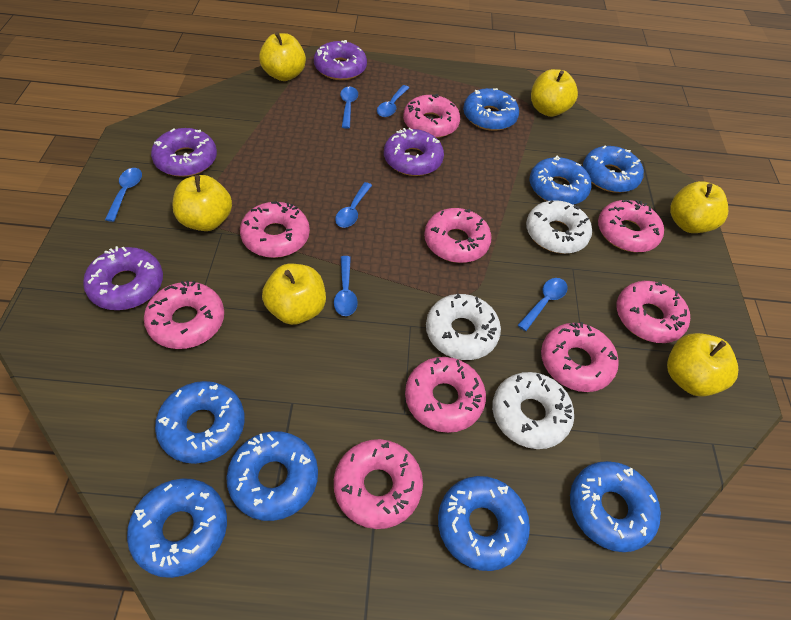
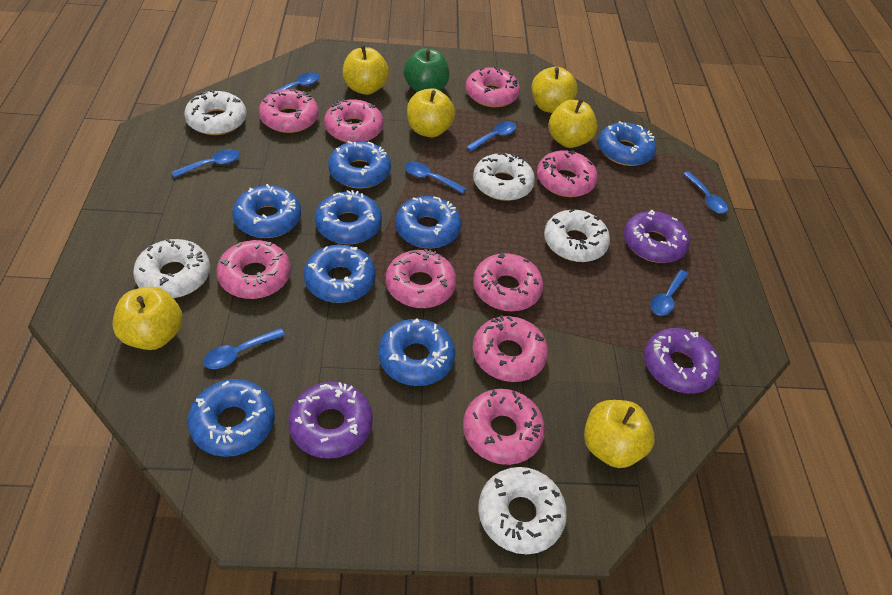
blue spoon: 6 -> 7
green apple: 0 -> 1
purple donut: 4 -> 3
white donut: 3 -> 5

